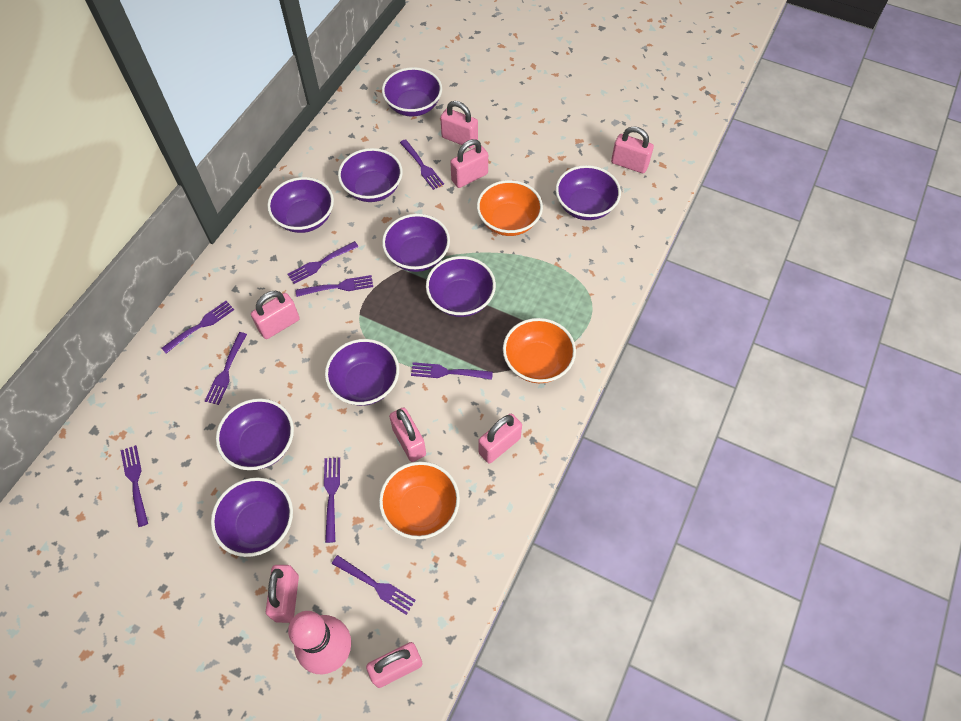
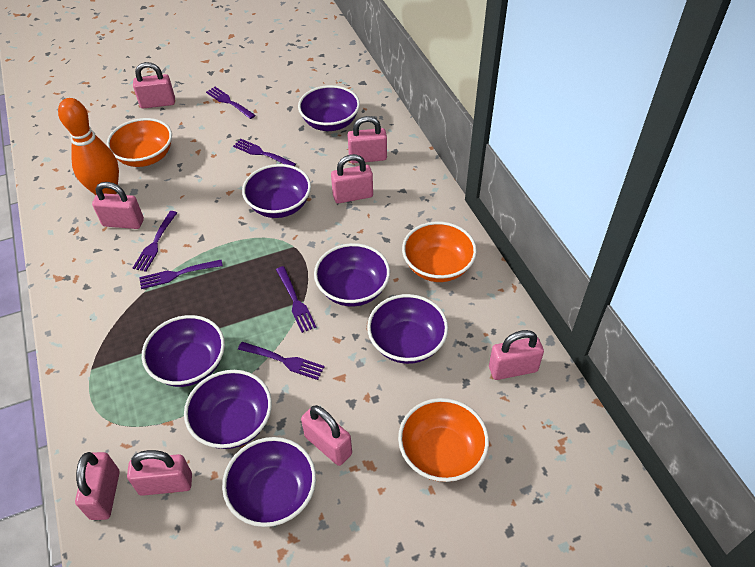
orange bowling pin: 0 -> 1
pink bowling pin: 1 -> 0
purple bowl: 9 -> 7
purple fork: 9 -> 6

